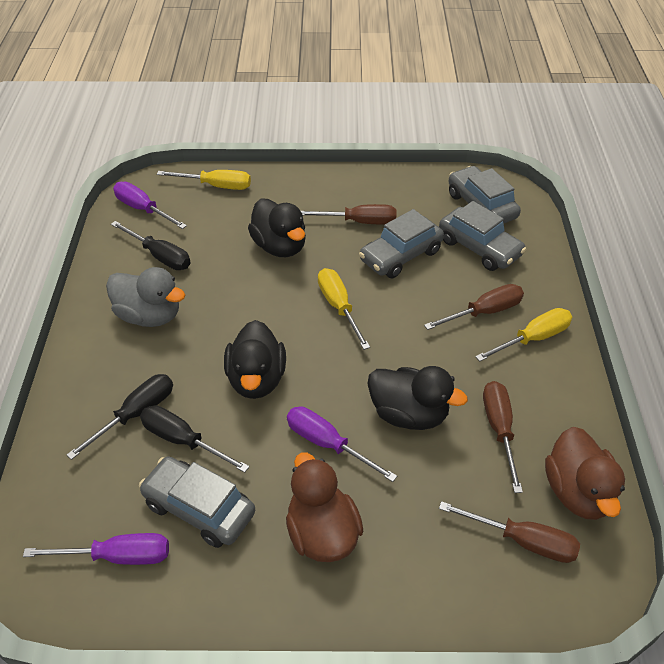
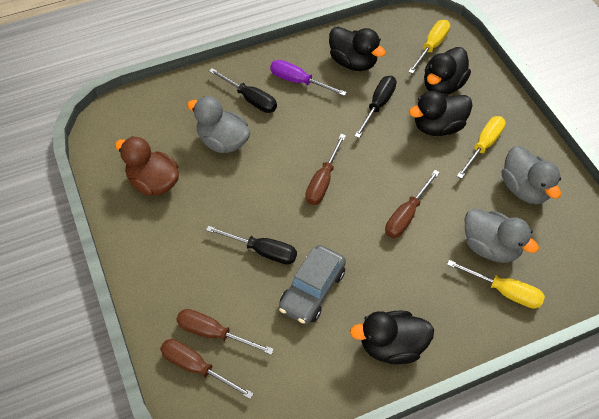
black duck: 3 -> 4
brown duck: 2 -> 1
grey car: 4 -> 1
grey duck: 1 -> 3
purple screwdriver: 3 -> 1

